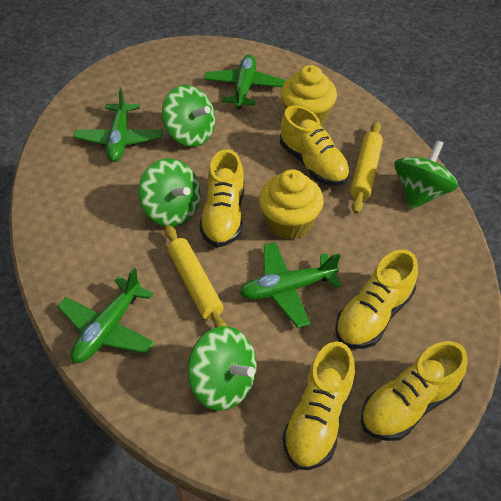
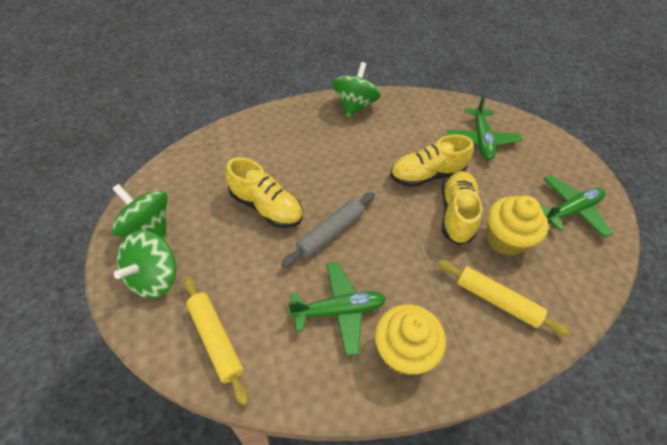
green plane: 4 -> 3
green spinning top: 4 -> 3
grey rolling pin: 0 -> 1
yellow shoe: 5 -> 3

